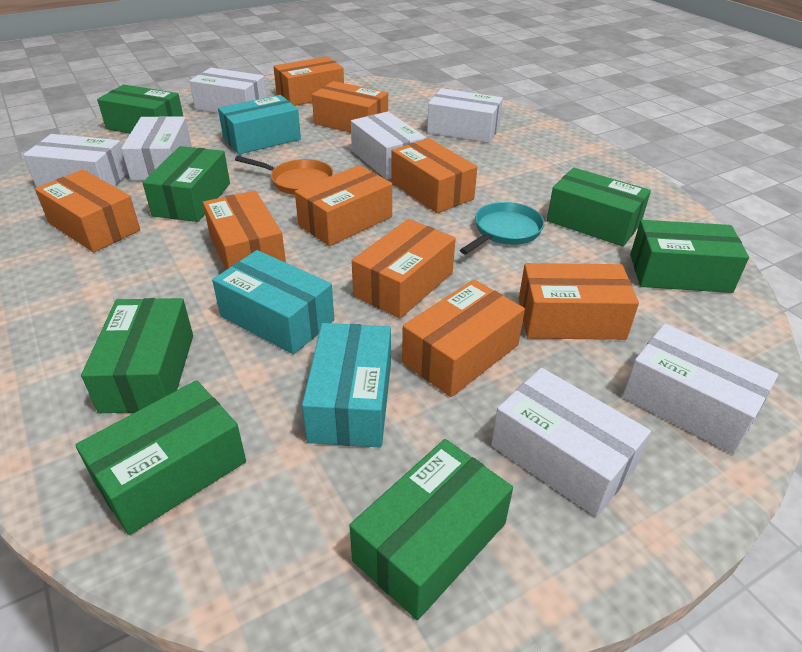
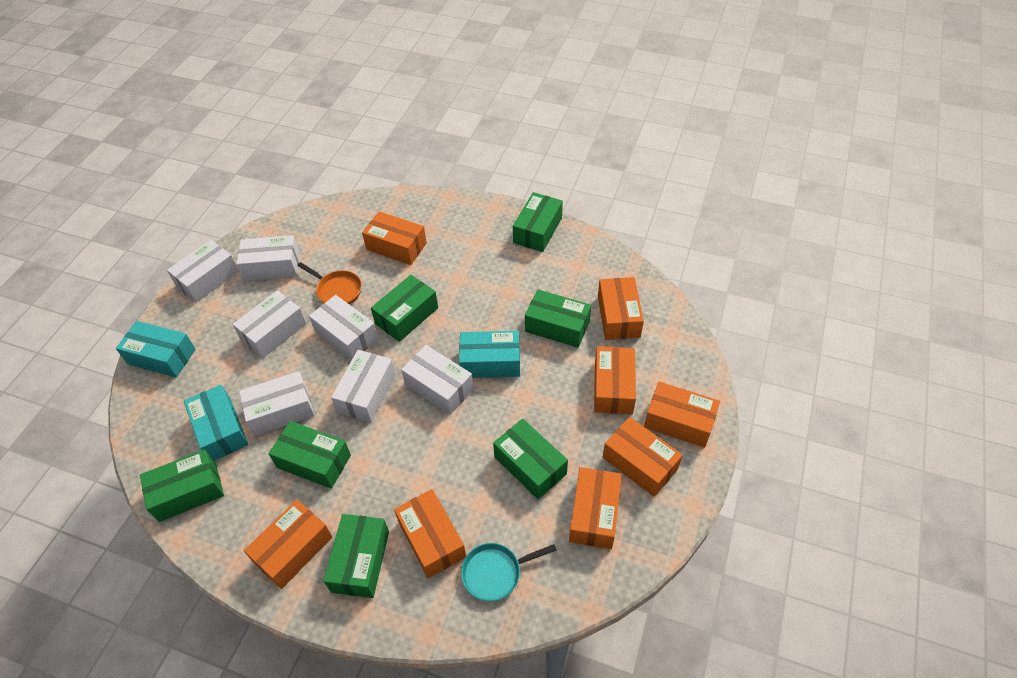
orange box: 9 -> 8

